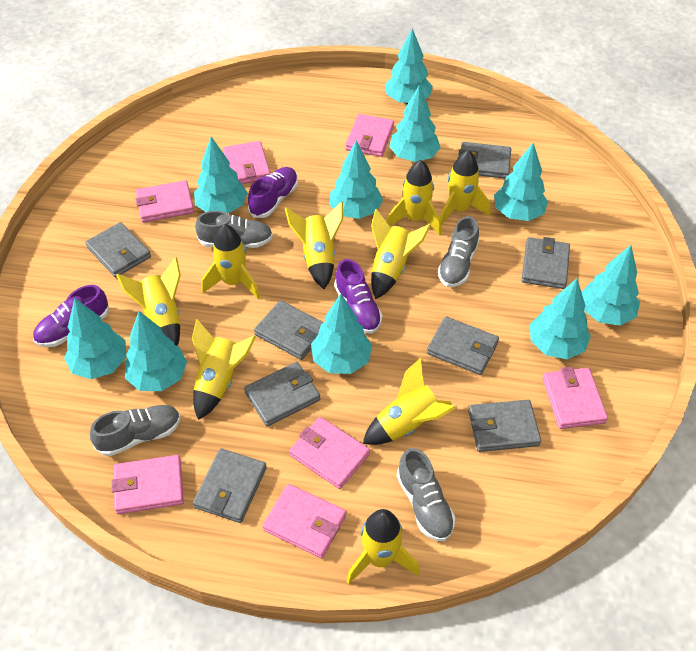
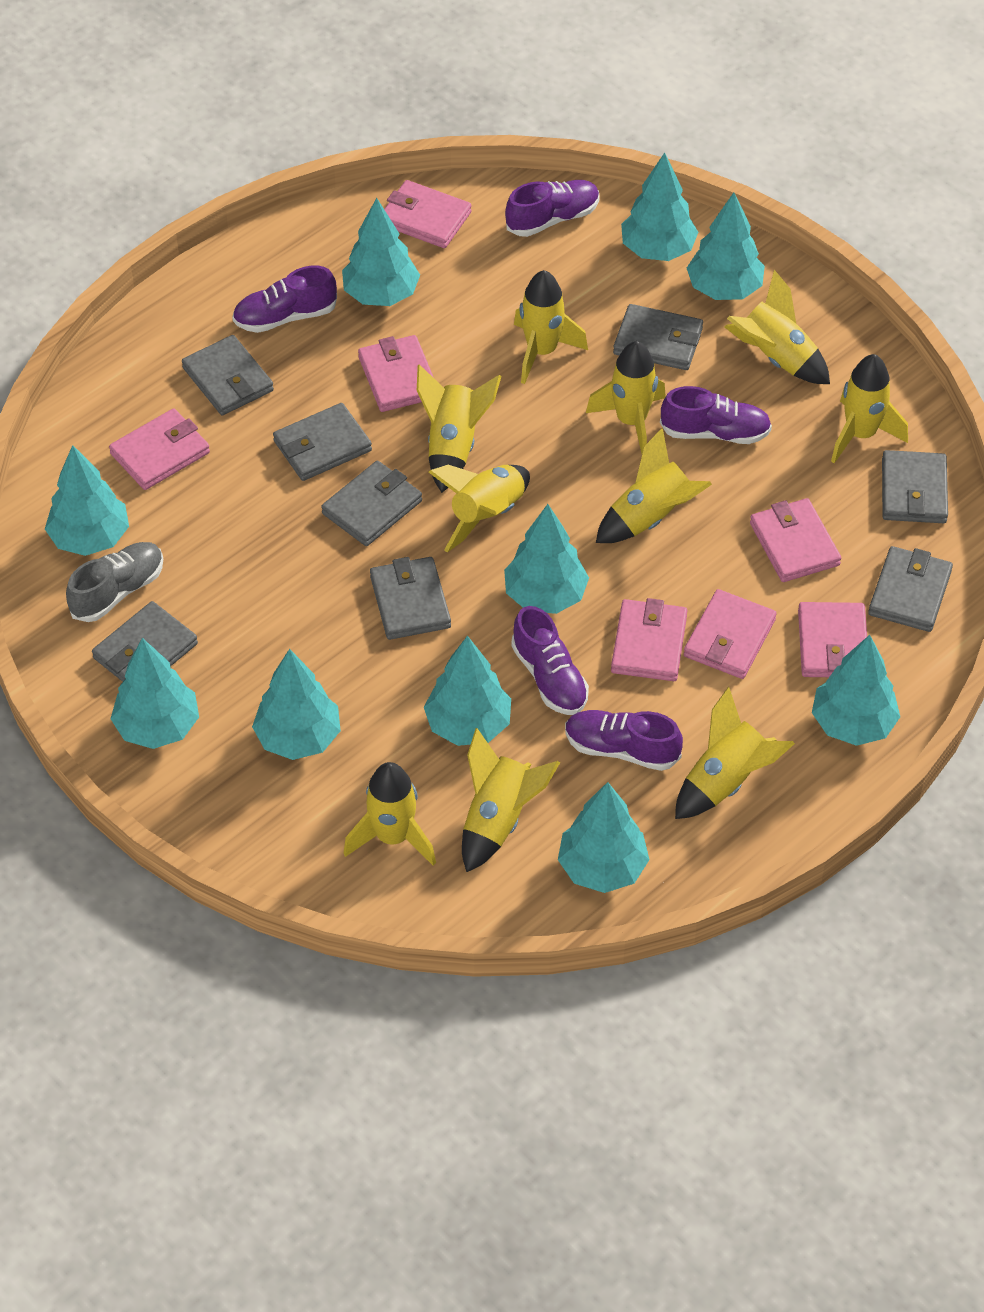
grey shoe: 4 -> 1
purple shoe: 3 -> 5
yellow rocket: 9 -> 10

